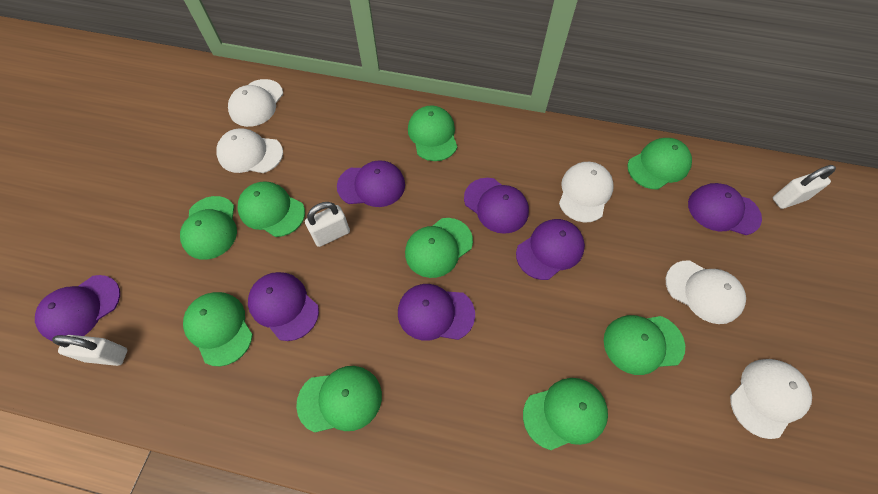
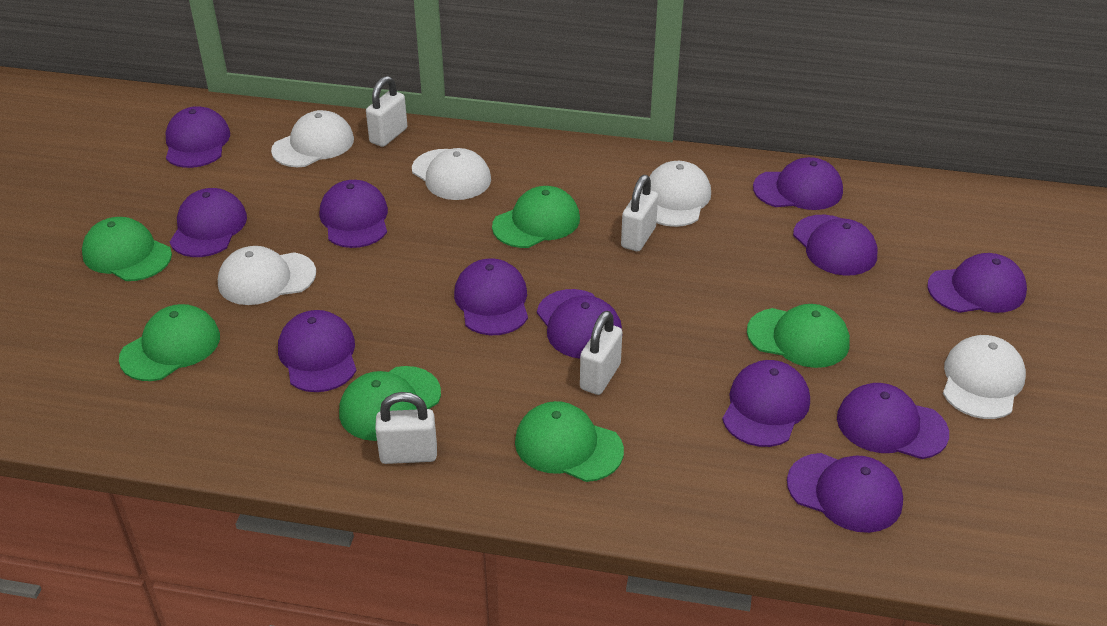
green cap: 9 -> 6
purple cap: 7 -> 12
white padlock: 3 -> 4

